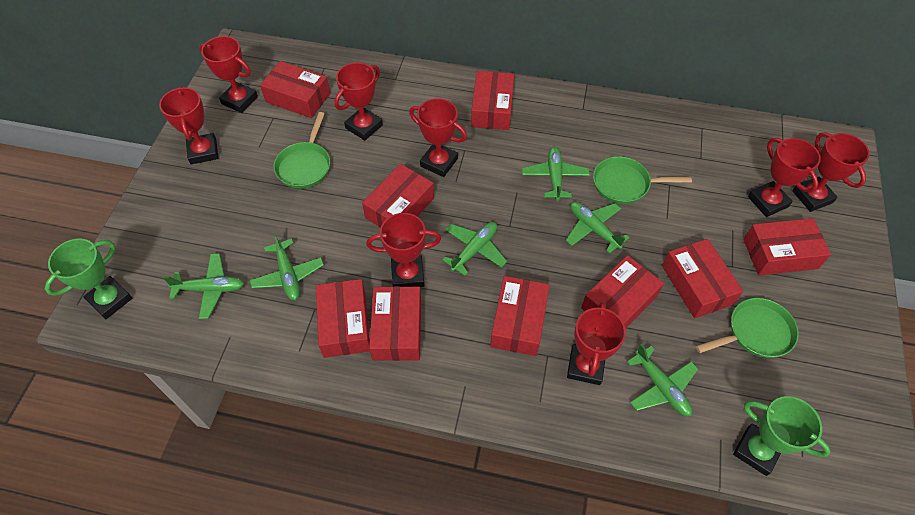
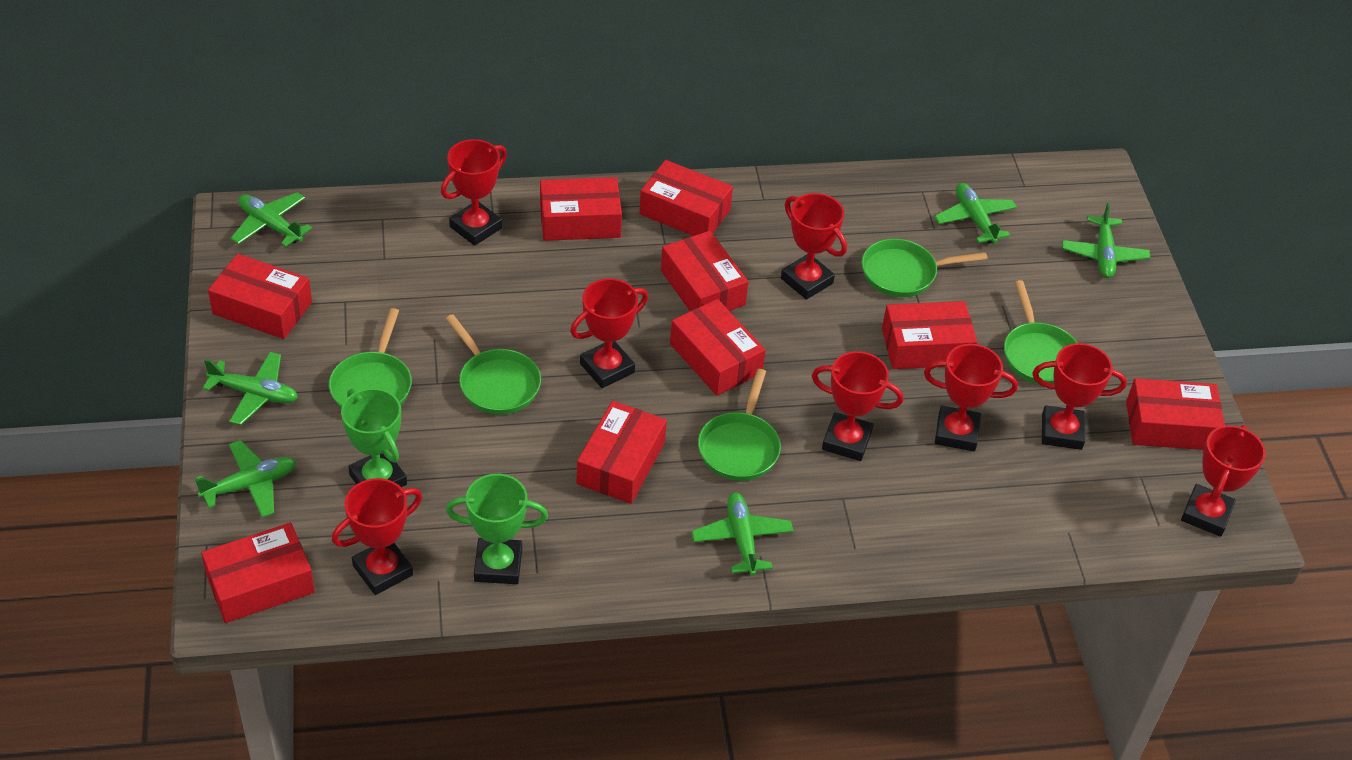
green pan: 3 -> 5

